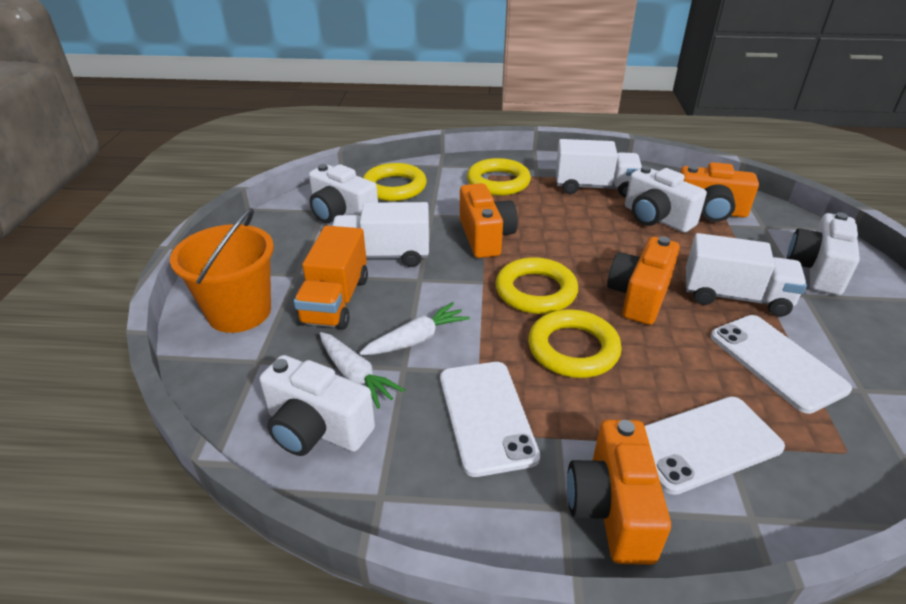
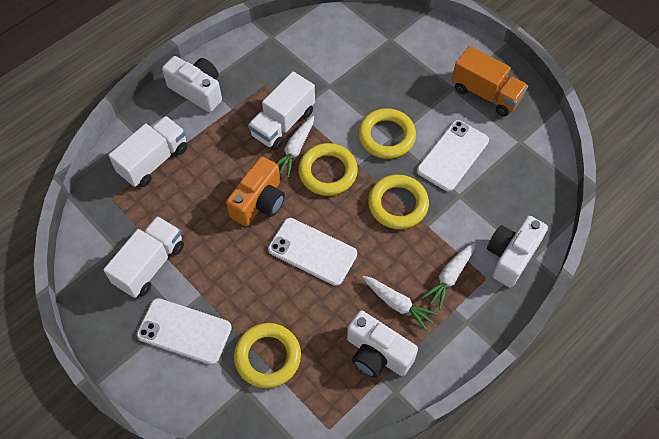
orange bucket: 1 -> 0
orange camera: 4 -> 1
white camera: 4 -> 3
white carrot: 2 -> 3

